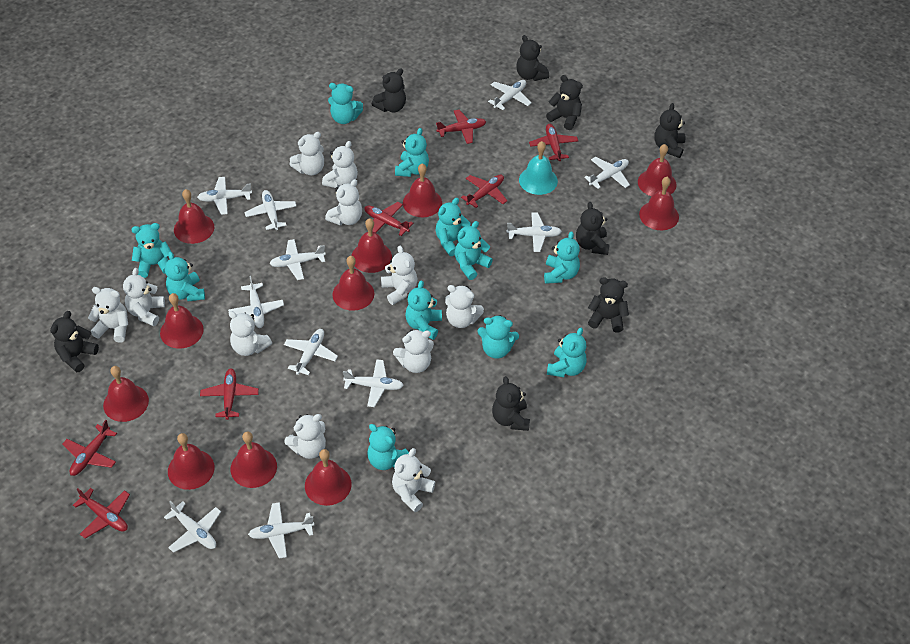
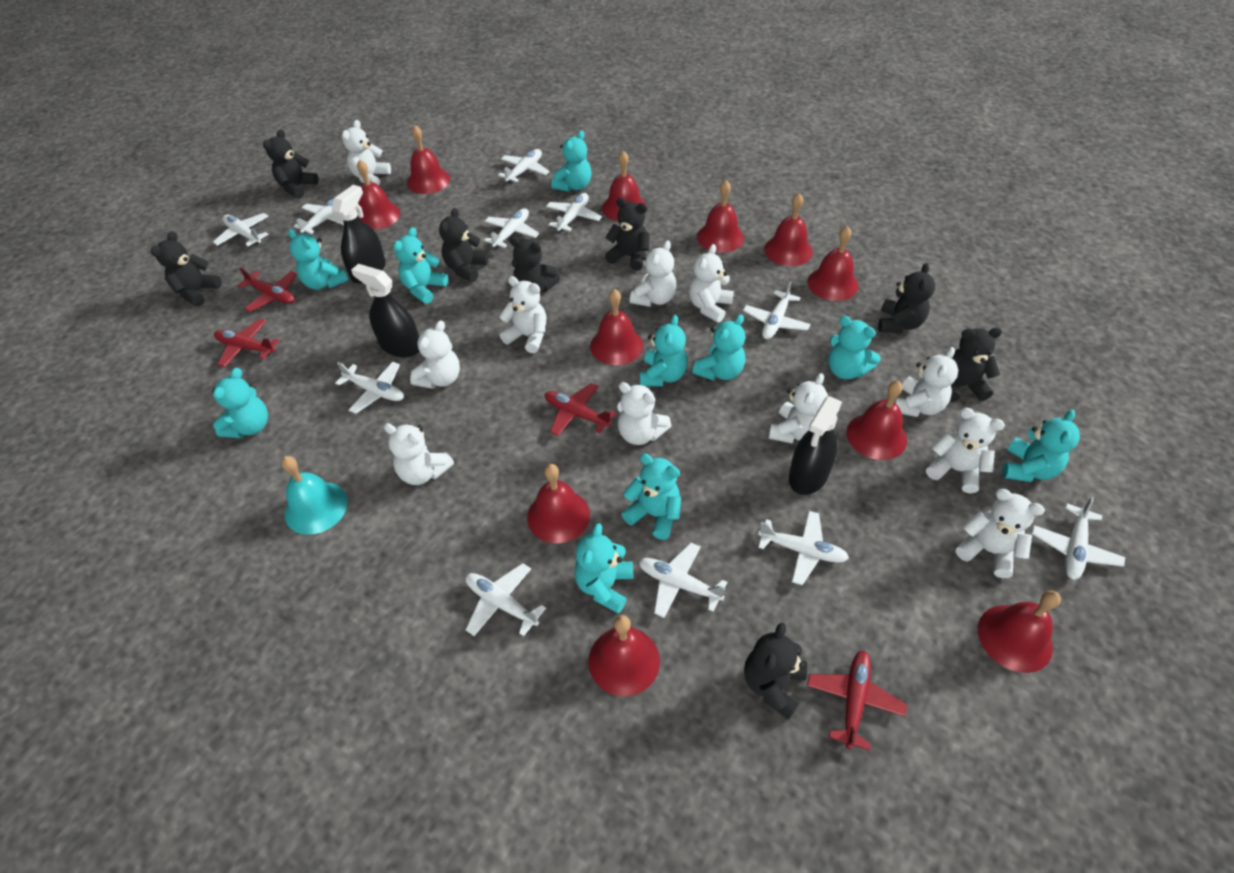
black spray bottle: 0 -> 3
red plane: 7 -> 4
turquoise teddy bear: 11 -> 10

